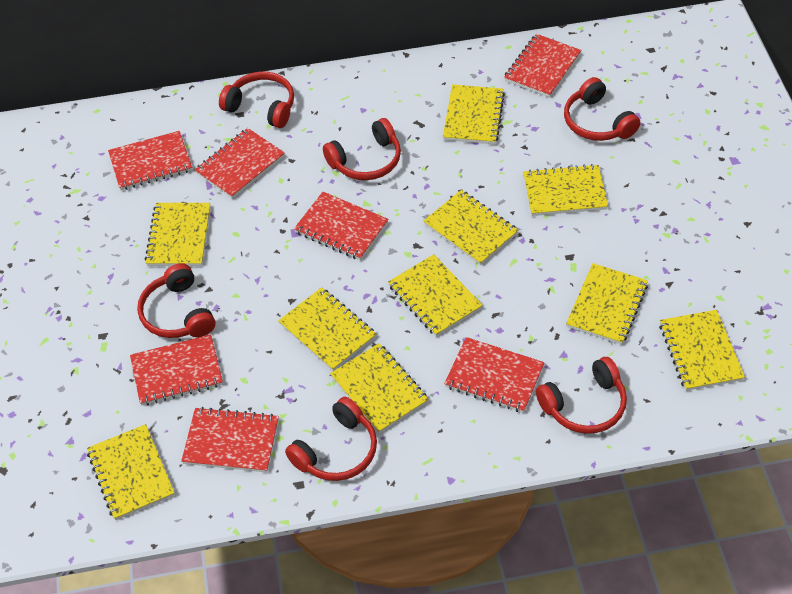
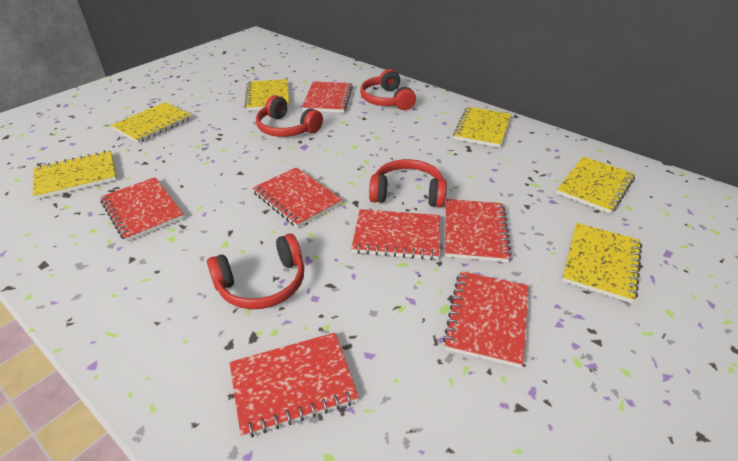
red headphones: 6 -> 4
yellow notebook: 10 -> 6

